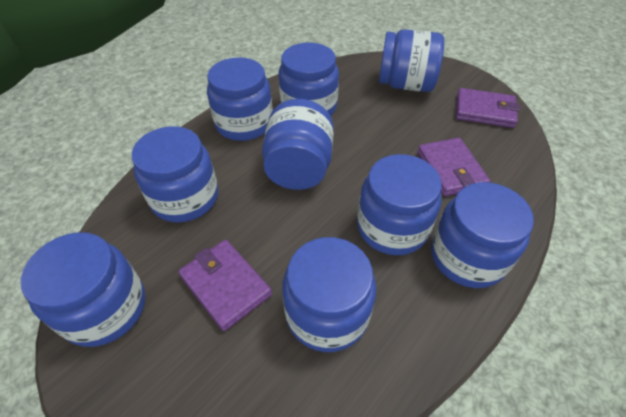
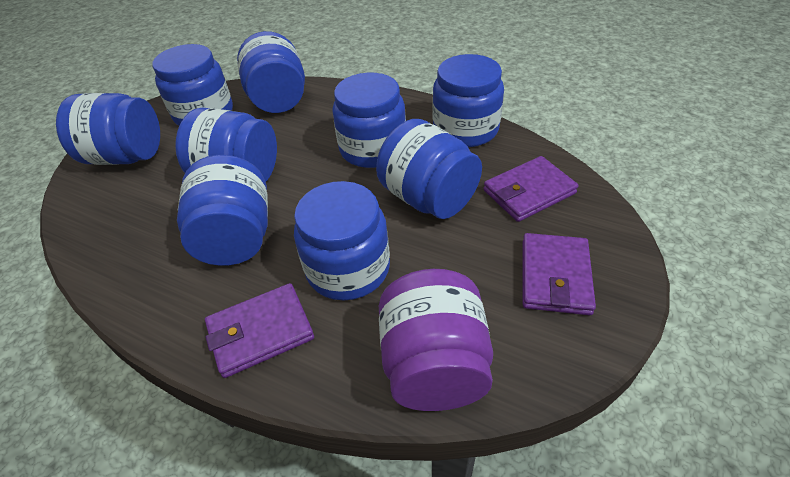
purple jar: 0 -> 1

